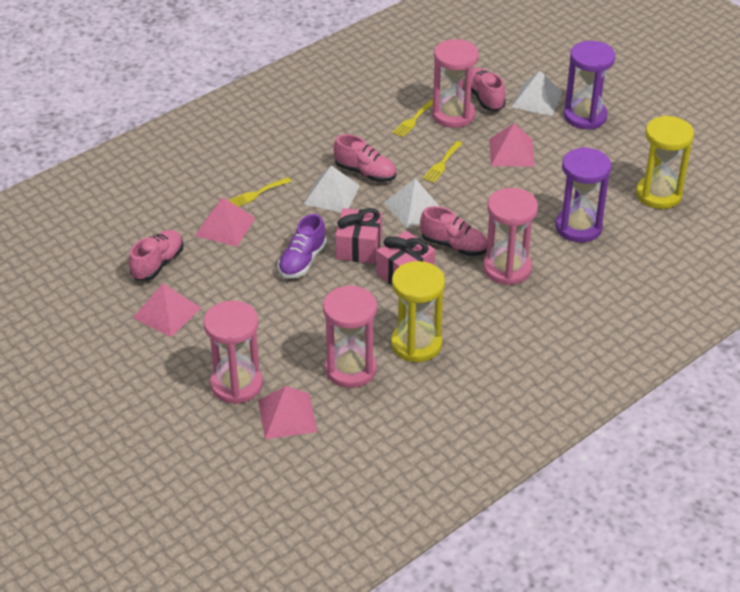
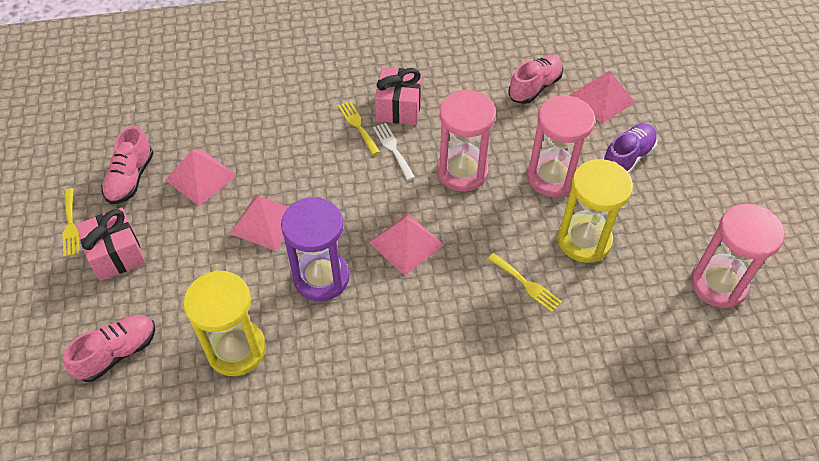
pink hourglass: 4 -> 3
pink shoe: 4 -> 3
purple hourglass: 2 -> 1
white fork: 0 -> 1
white pyramid: 3 -> 0

